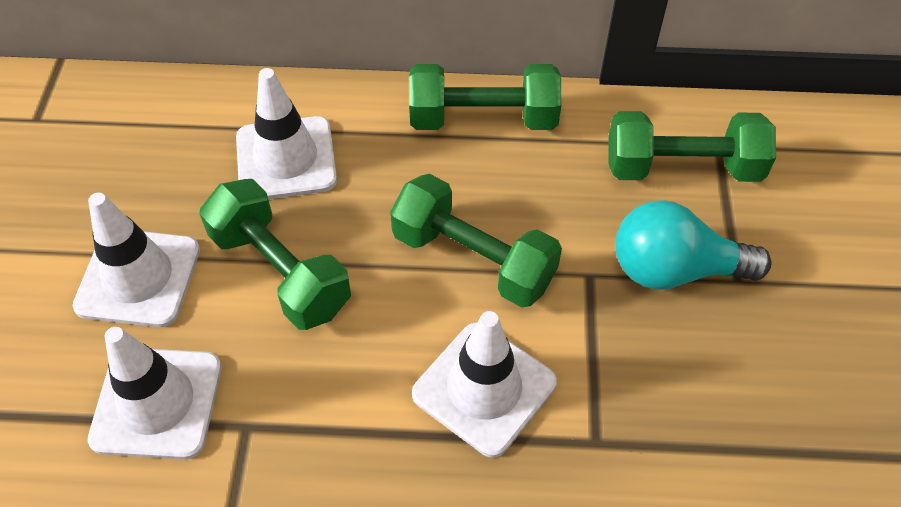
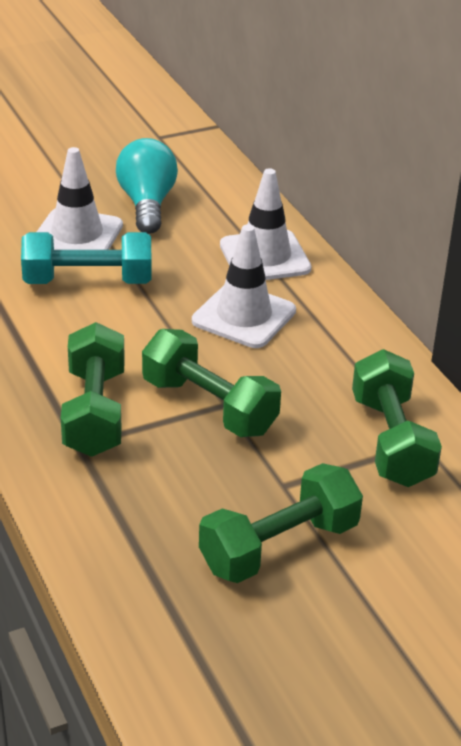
turquoise dumbbell: 0 -> 1
white traffic cone: 4 -> 3

